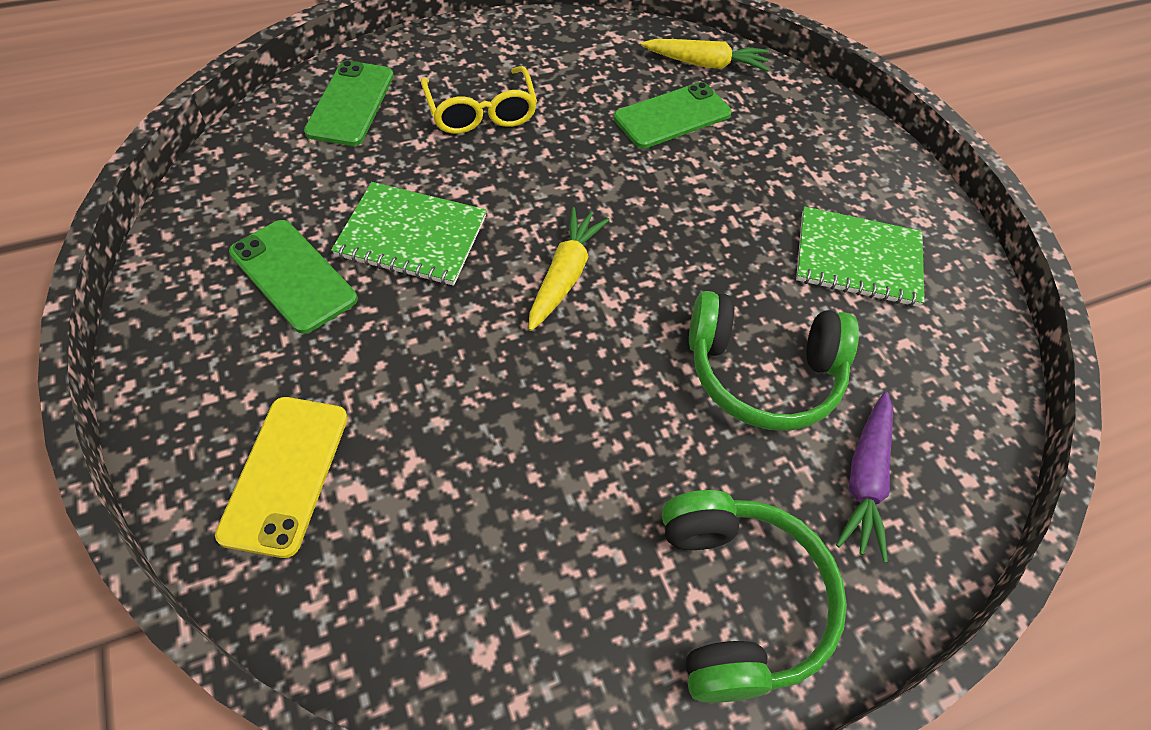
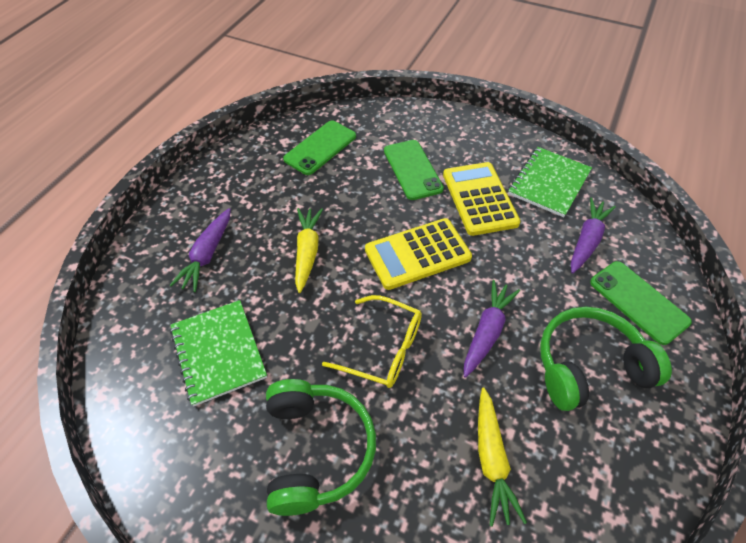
purple carrot: 1 -> 3
yellow calculator: 0 -> 2
yellow phone: 1 -> 0

